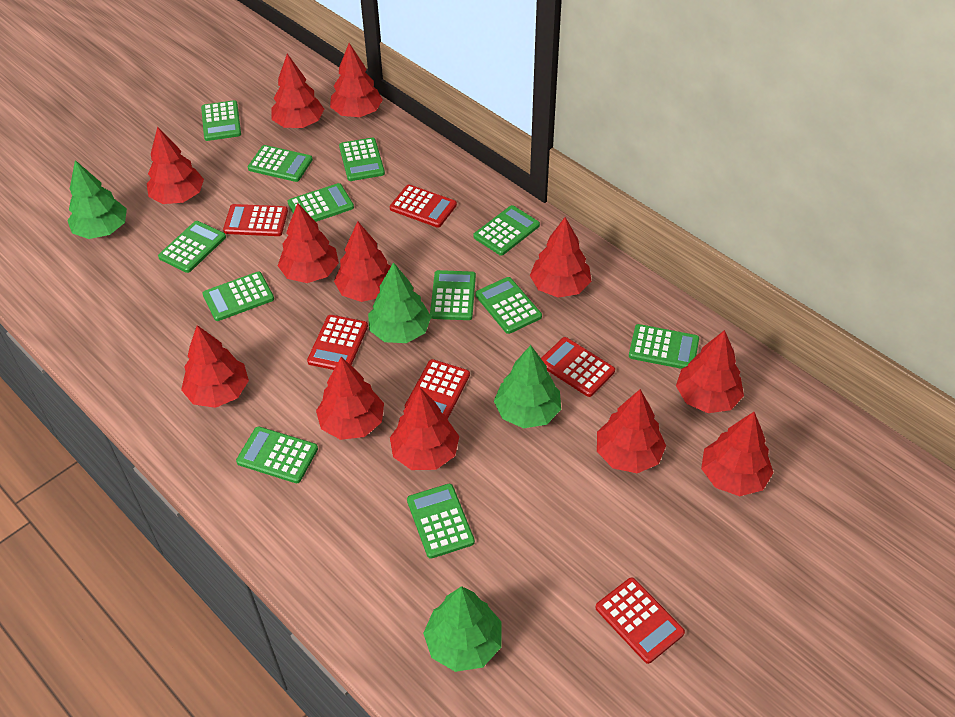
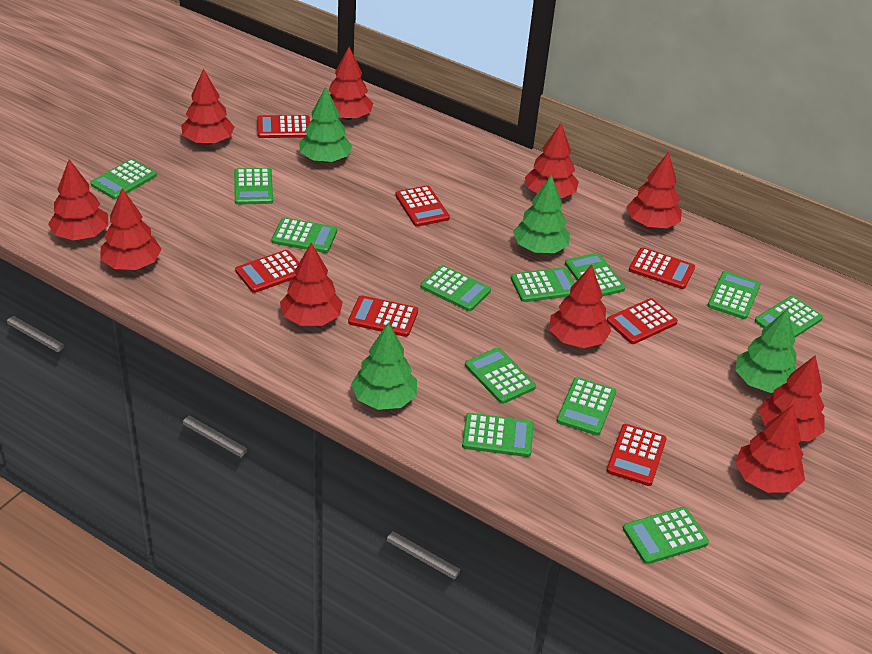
red calculator: 6 -> 7
red tree: 12 -> 10

